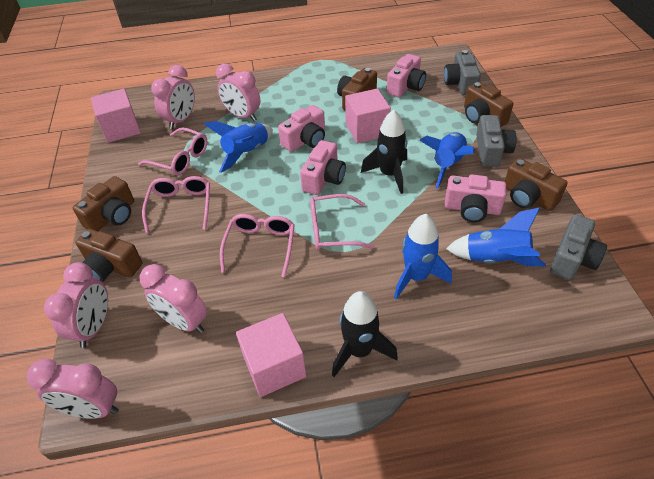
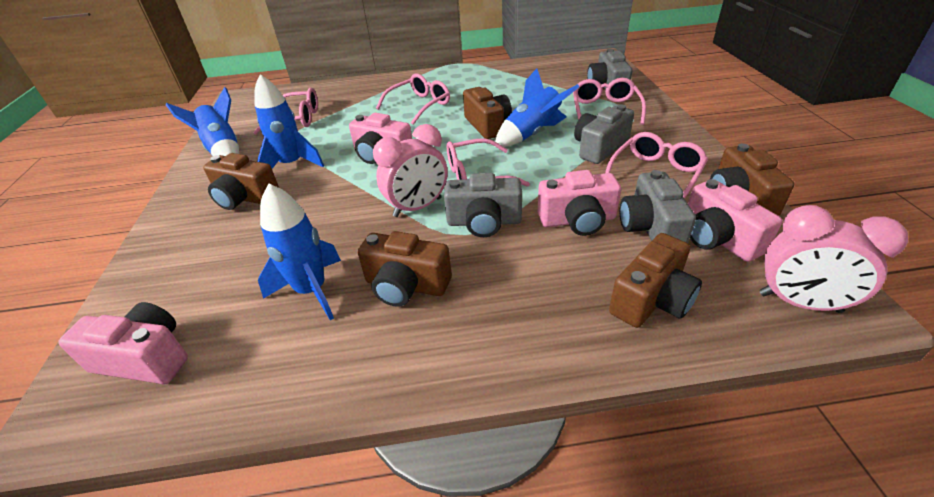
black rocket: 2 -> 0
grey camera: 3 -> 4
pink clock: 5 -> 2
pink cube: 3 -> 0
pink glasses: 4 -> 5

